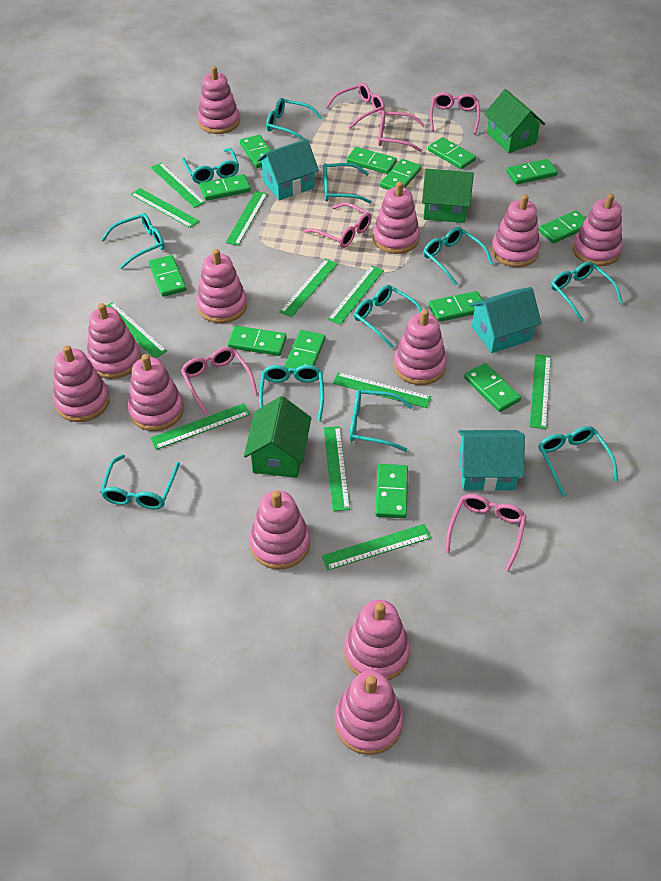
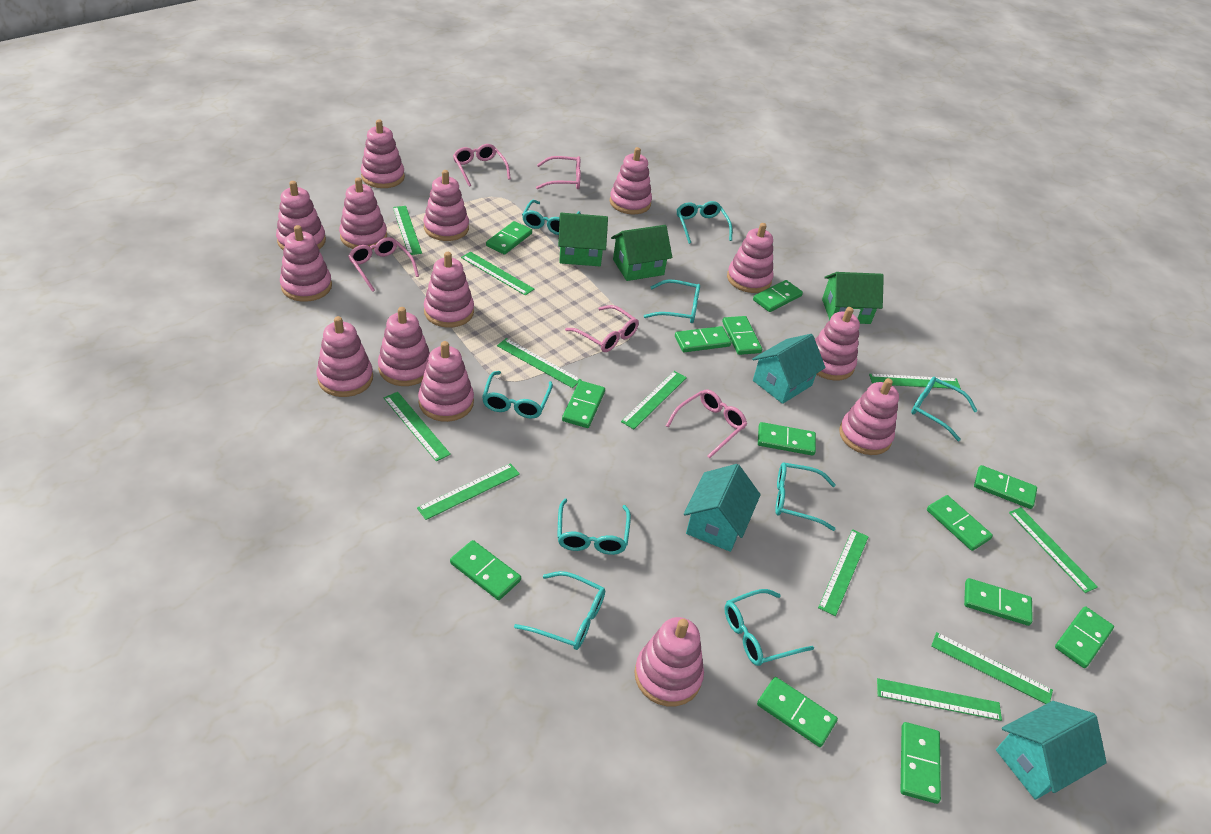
pink glasses: 6 -> 5
pink stacking toy: 12 -> 14
turquoise glasses: 11 -> 9

